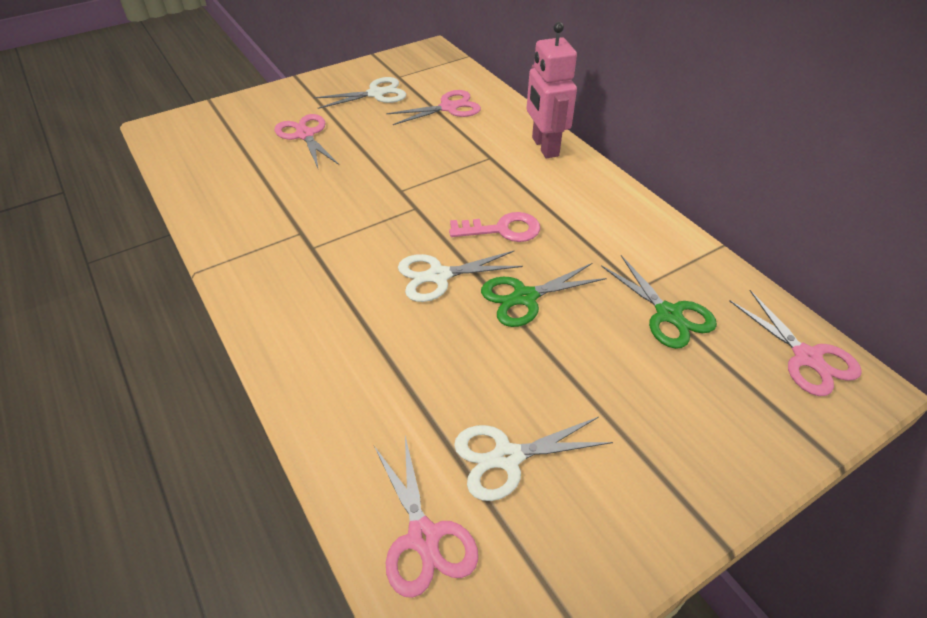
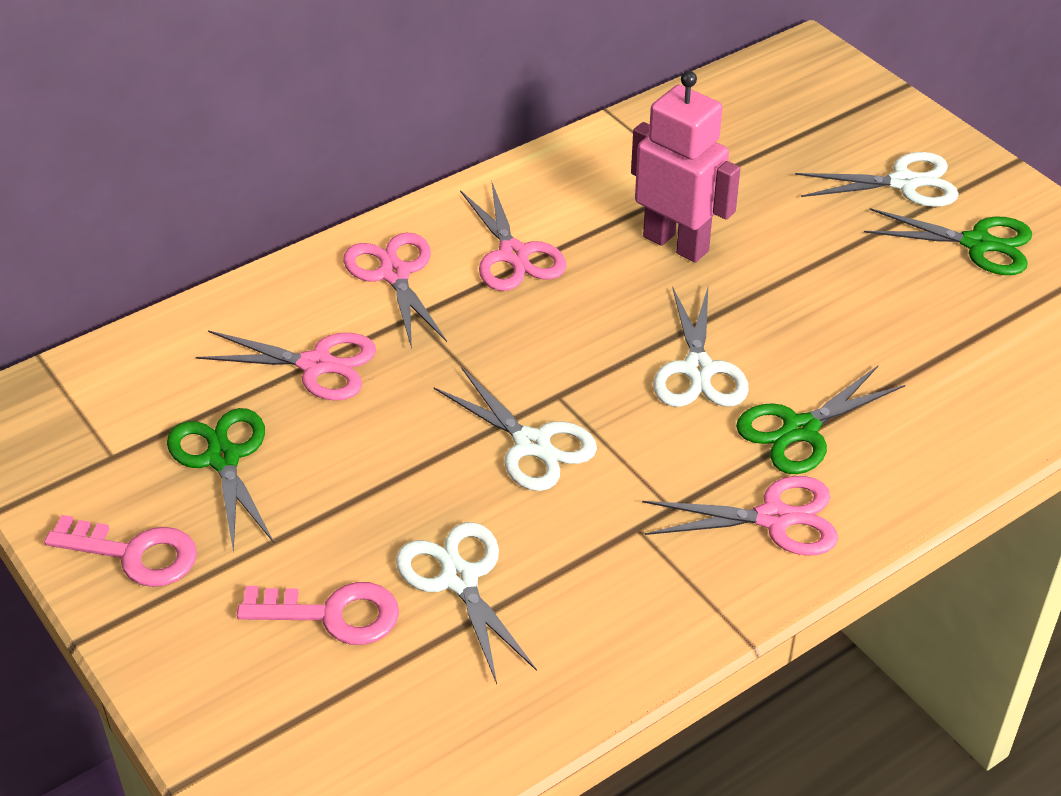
green scissors: 2 -> 3
pink key: 1 -> 2
white scissors: 3 -> 4

